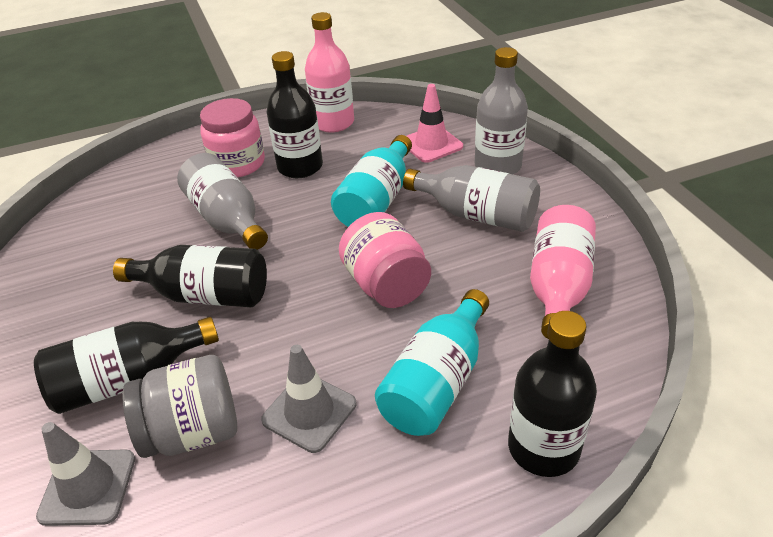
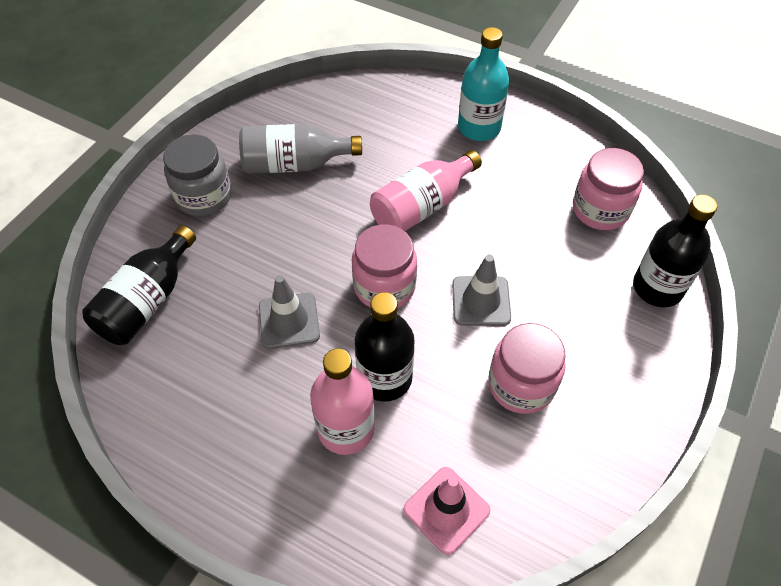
black bottle: 4 -> 3
grey bottle: 3 -> 1
pink jar: 2 -> 3
turquoise bottle: 2 -> 1

